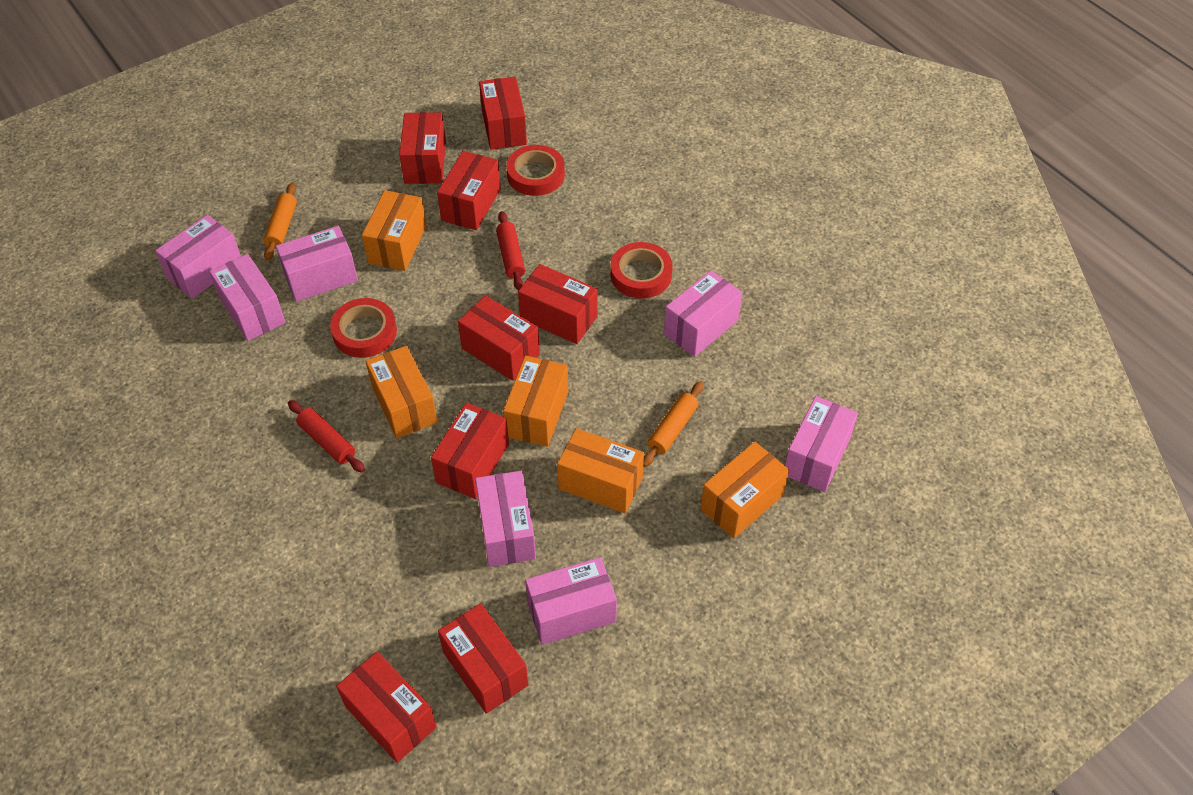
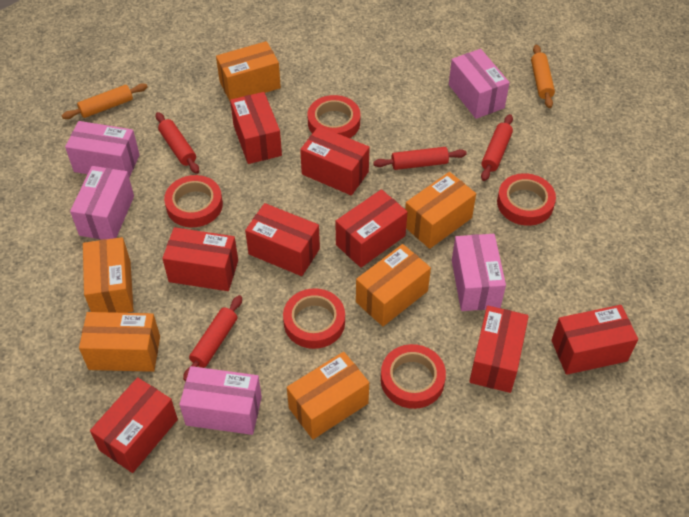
orange box: 5 -> 6
pink box: 7 -> 5
red rolling pin: 2 -> 4
red tape: 3 -> 5

